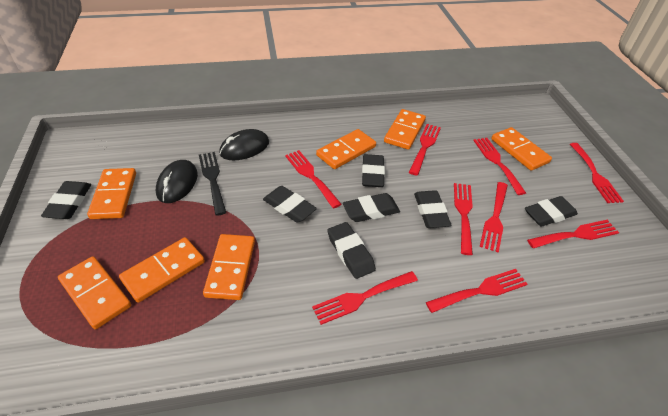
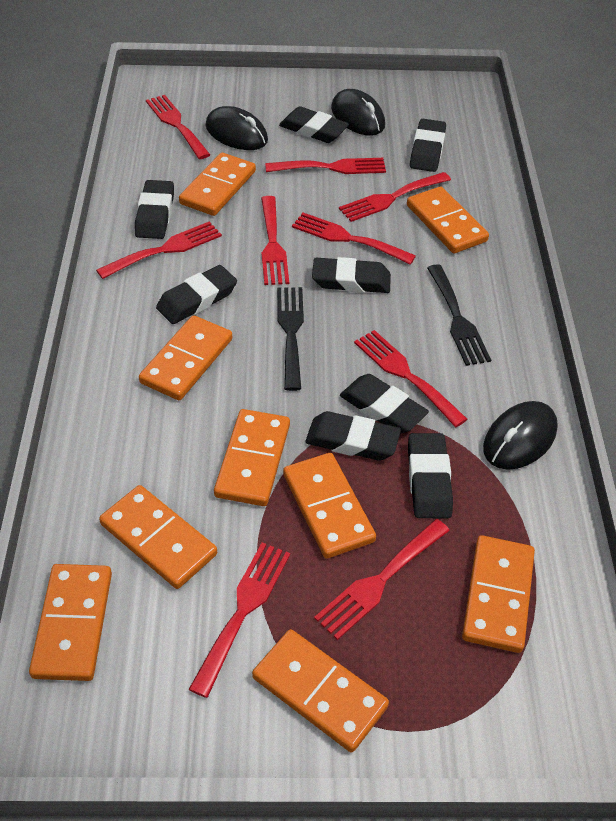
black eraser: 7 -> 8
black fork: 1 -> 2
black mouse: 2 -> 3
orange domino: 7 -> 9

